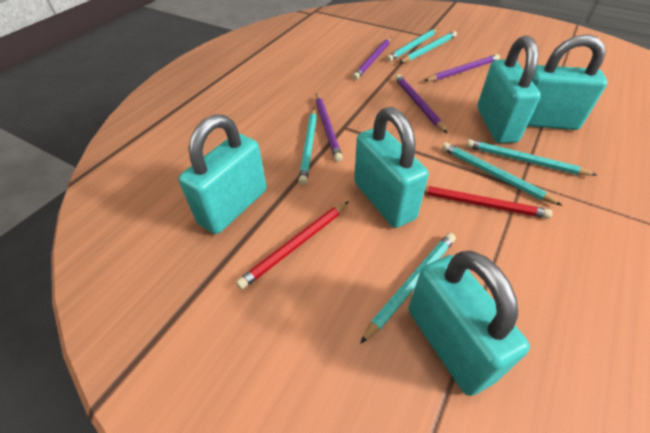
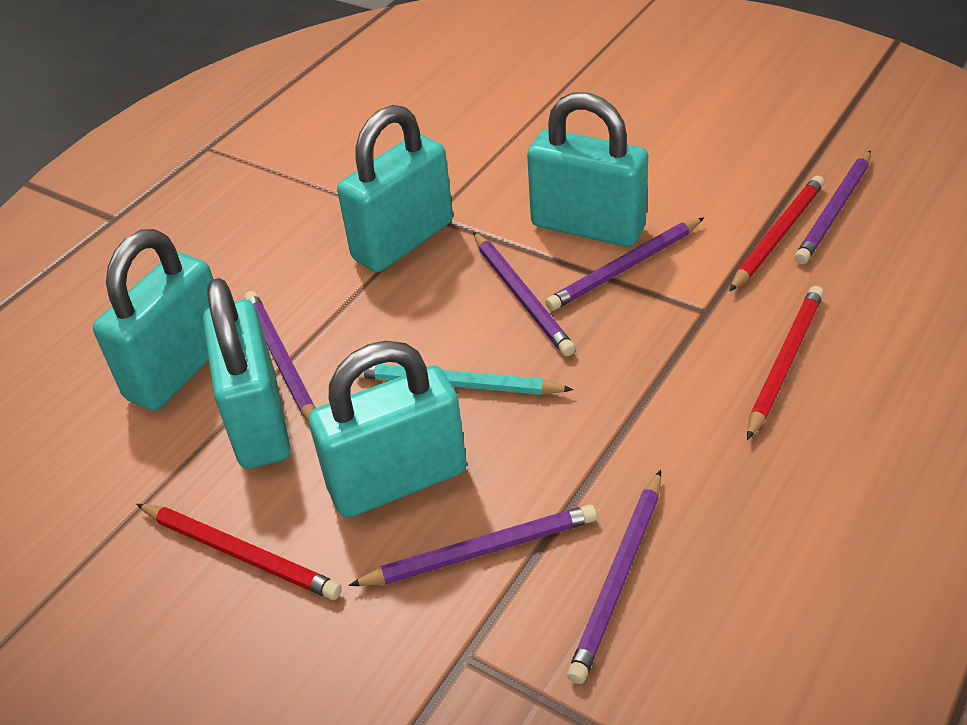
purple pencil: 4 -> 6
red pencil: 2 -> 3
turquoise pencil: 6 -> 1

